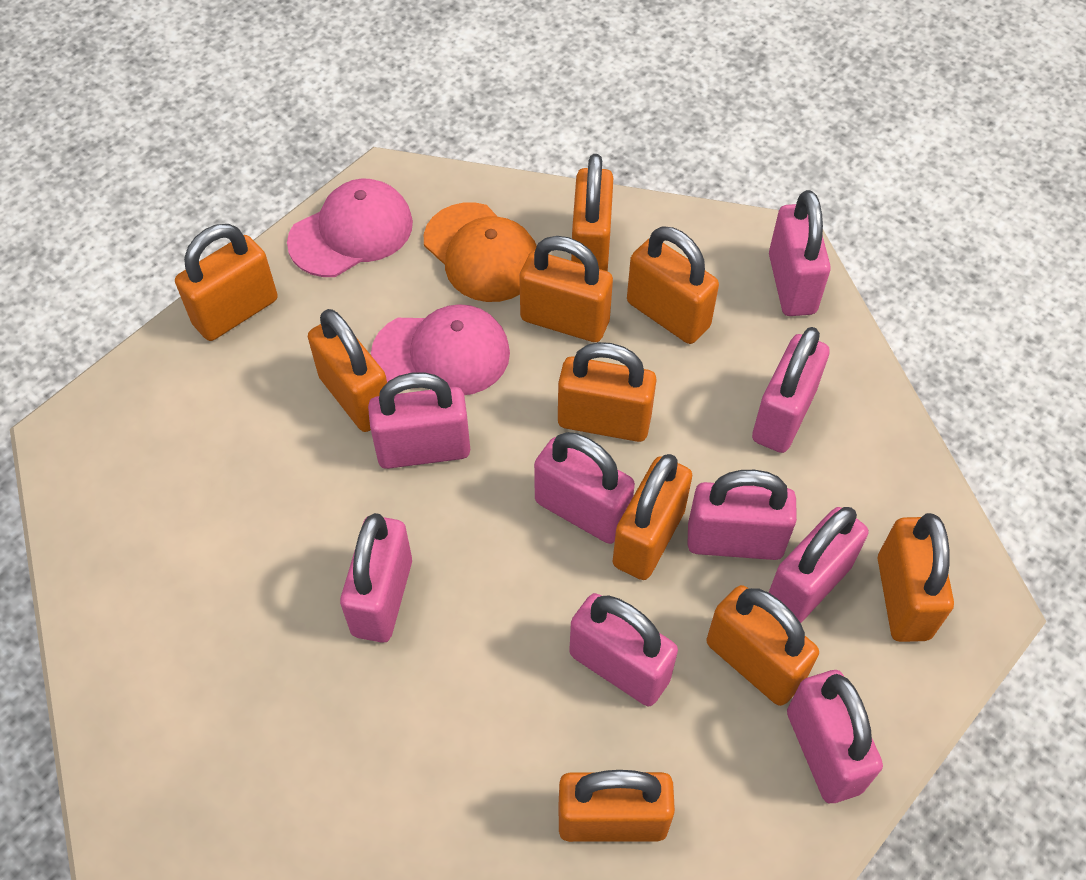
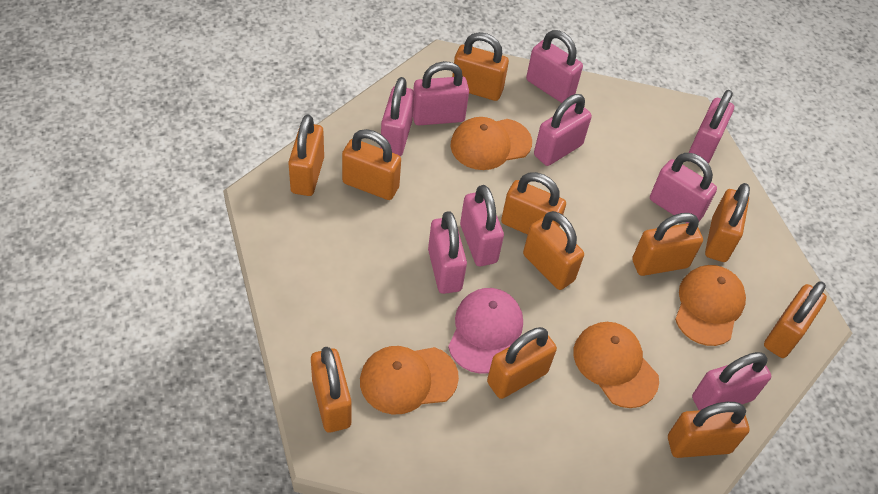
orange cap: 1 -> 4
orange padlock: 10 -> 11
pink cap: 2 -> 1

